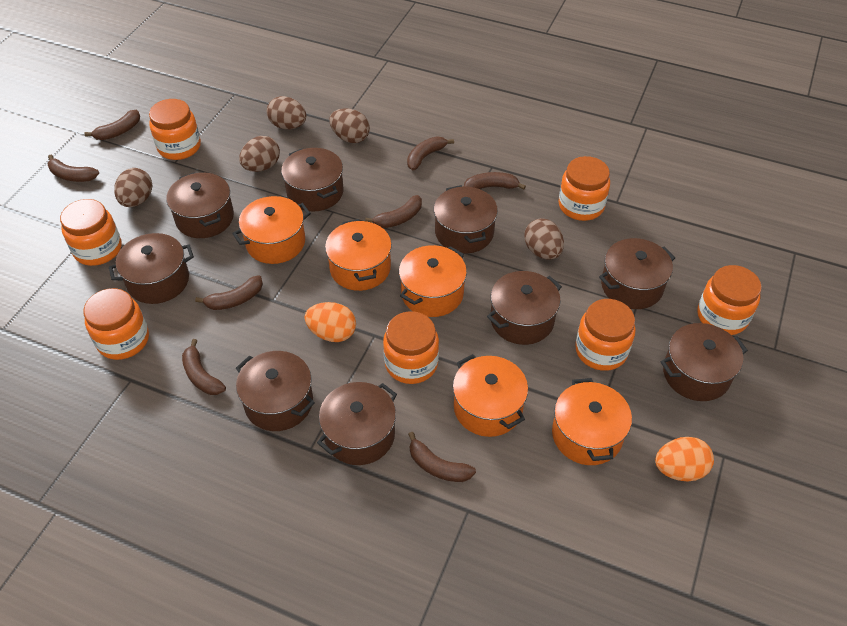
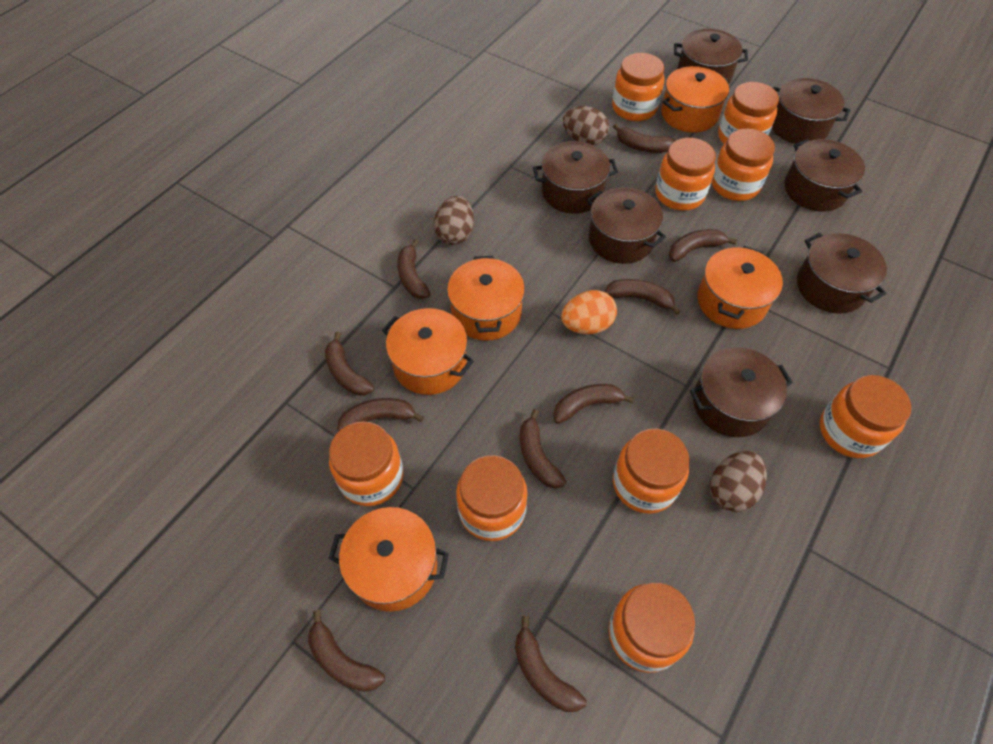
brown banana: 8 -> 10
brown egg: 5 -> 3
brown pot: 9 -> 7
orange egg: 2 -> 1
orange jar: 7 -> 9

